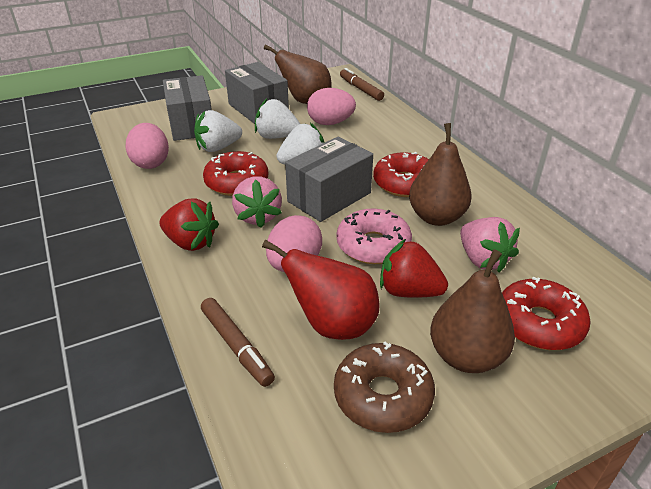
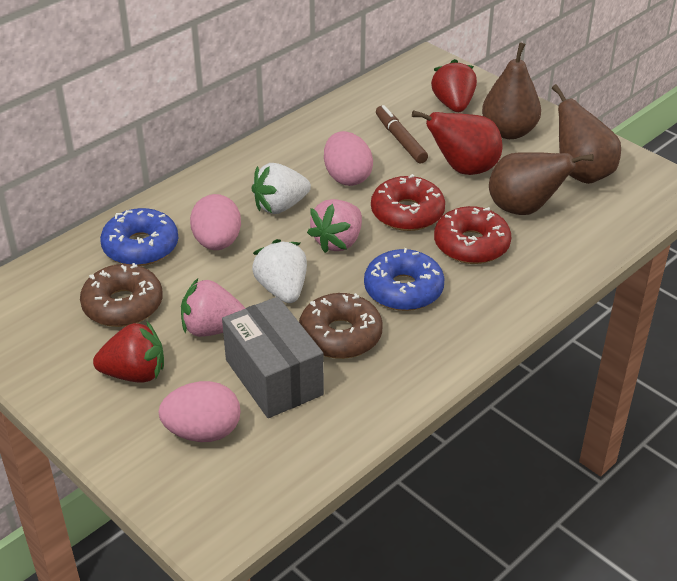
blue donut: 0 -> 2
brown donut: 1 -> 2
brown marker: 2 -> 1
grey box: 3 -> 1
pink donut: 1 -> 0
red donut: 3 -> 2
white strawberry: 3 -> 2

